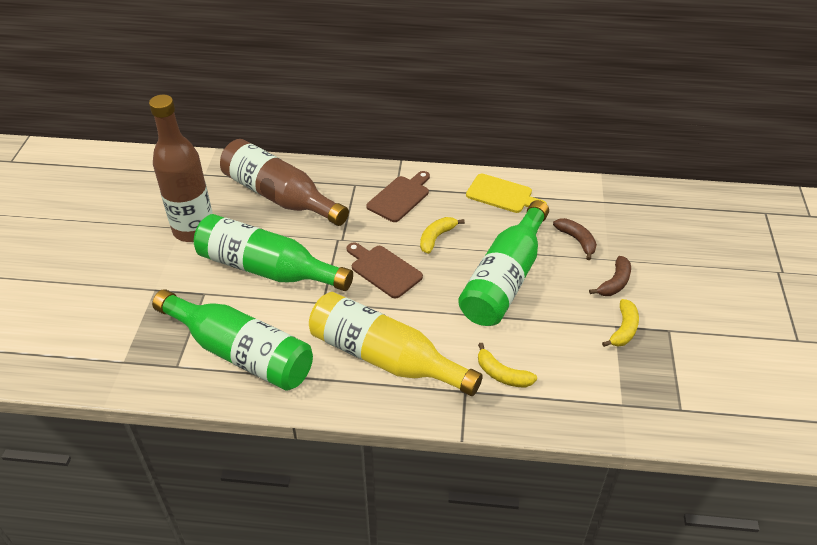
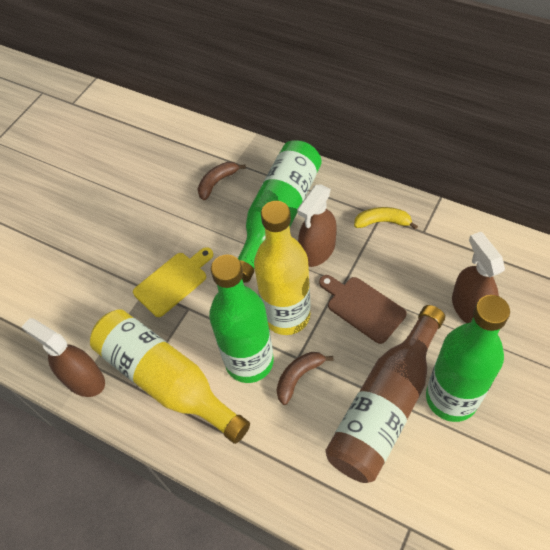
brown bottle: 2 -> 1
brown cutting board: 2 -> 1
brown spray bottle: 0 -> 3
yellow banana: 3 -> 1
yellow bottle: 1 -> 2

